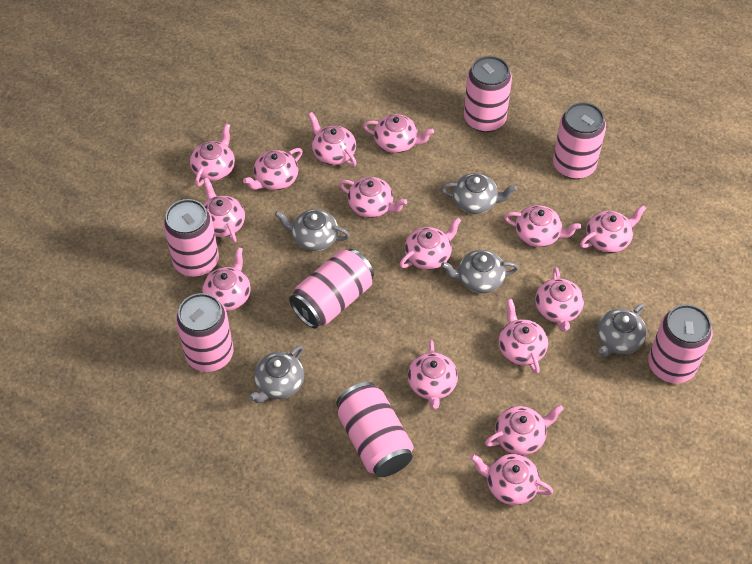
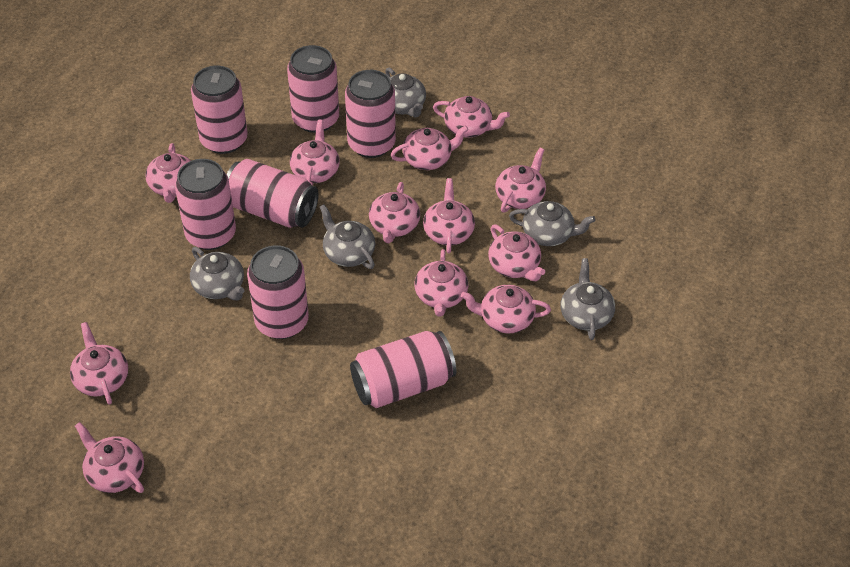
pink teapot: 15 -> 12

